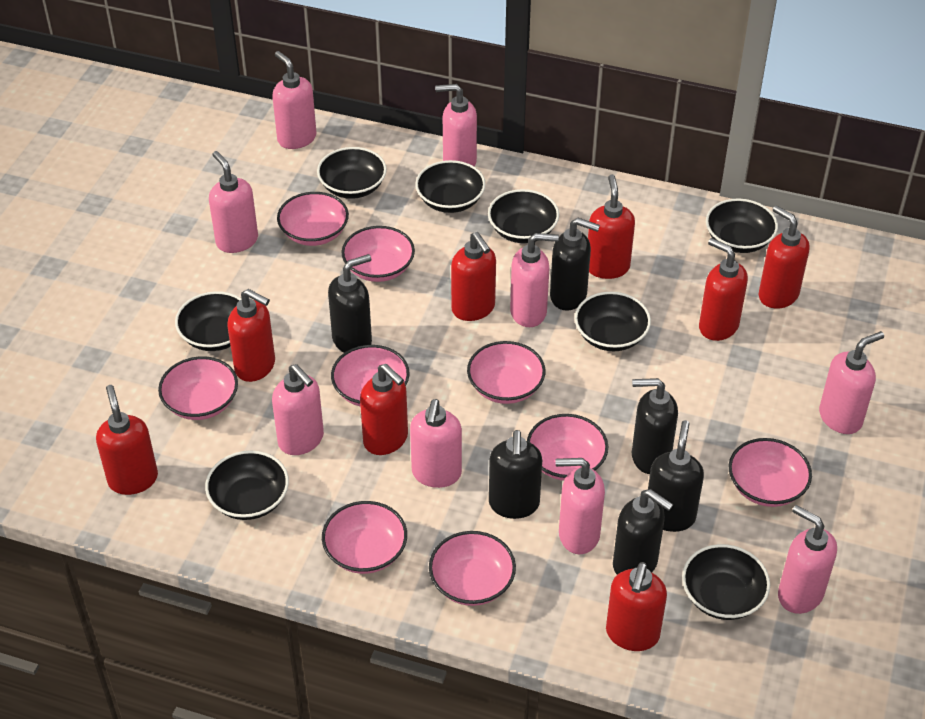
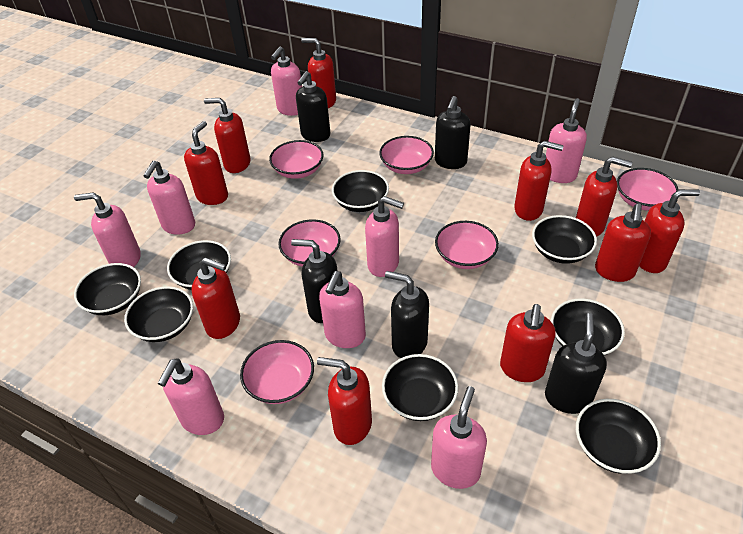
black soap dispenser: 6 -> 5
pink bowl: 9 -> 6
pink soap dispenser: 9 -> 8
red soap dispenser: 8 -> 10

